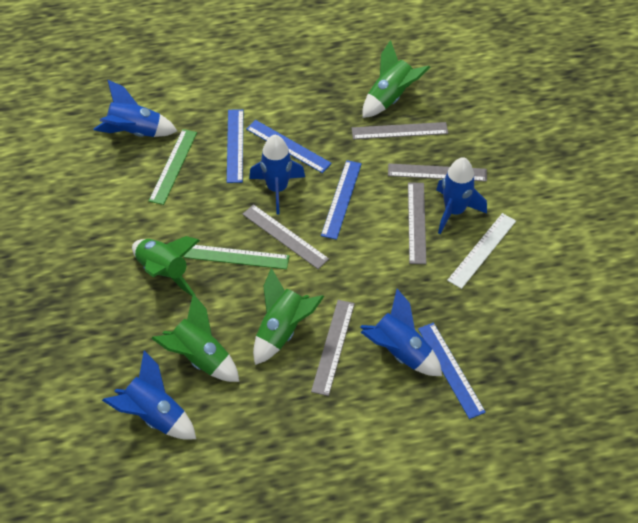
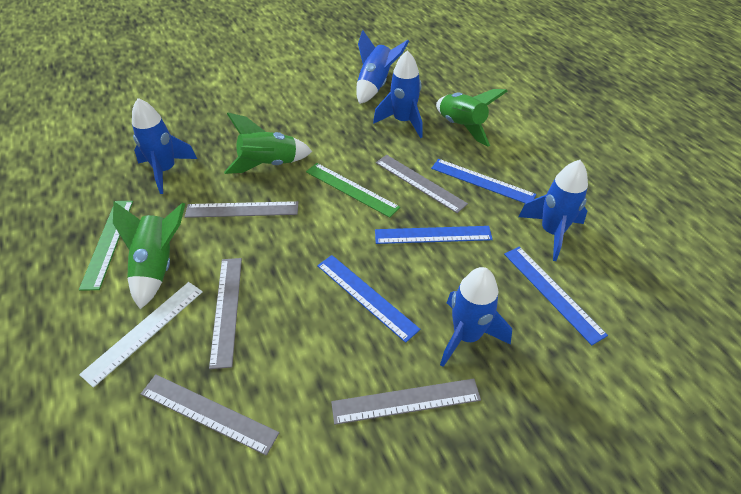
green rocket: 4 -> 3

